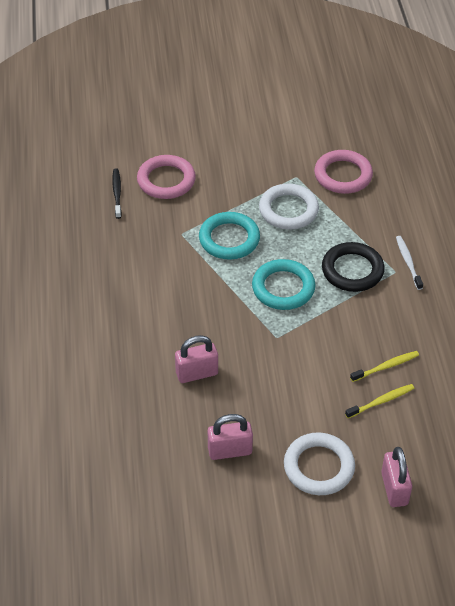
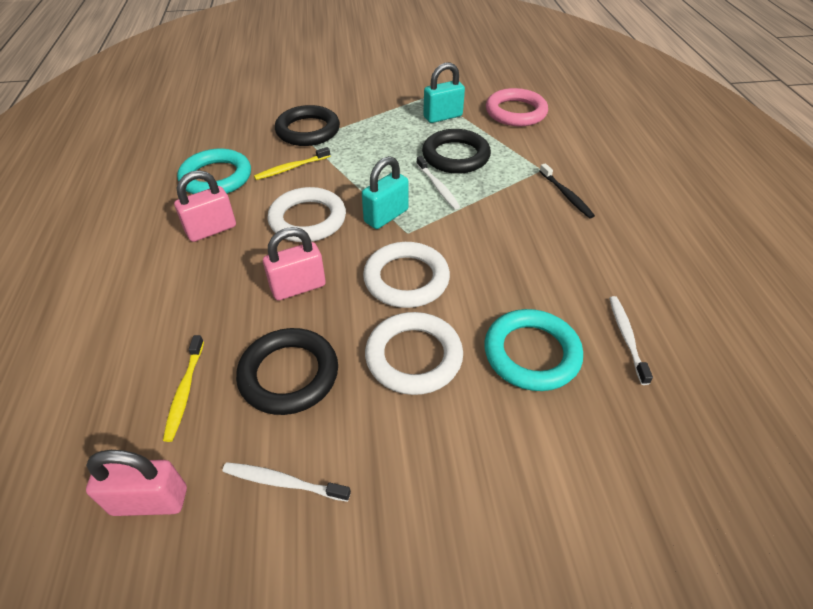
black ring: 1 -> 3
pink ring: 2 -> 1
turquoise padlock: 0 -> 2
white ring: 2 -> 3
white toothbrush: 1 -> 3

